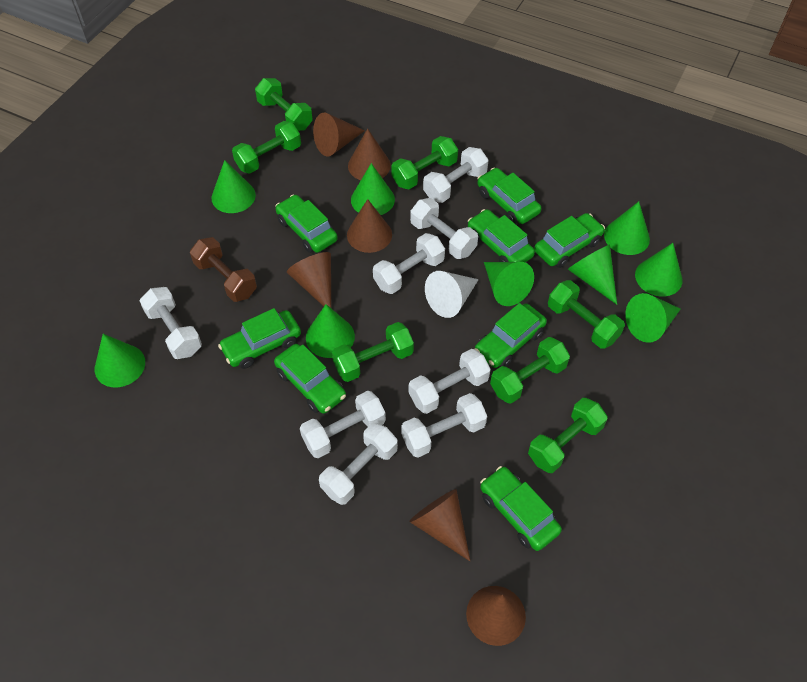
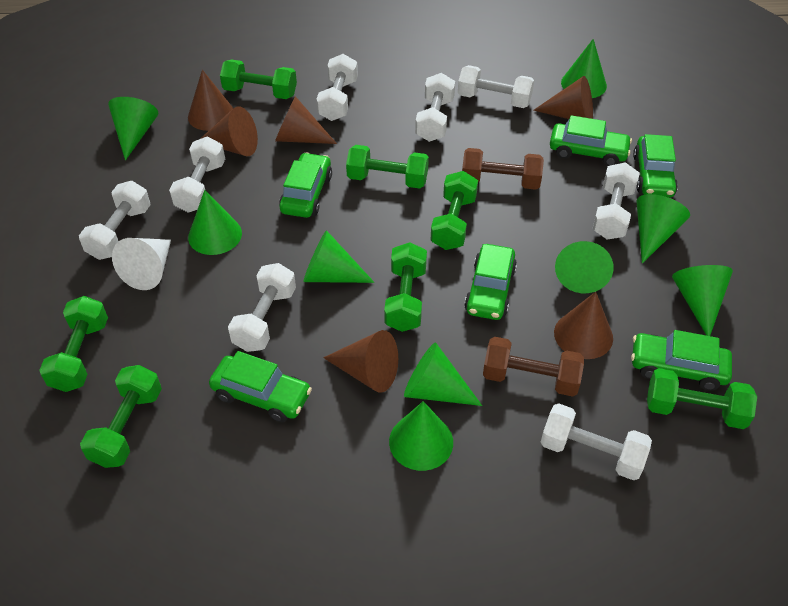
brown dumbbell: 1 -> 2
green car: 8 -> 6

